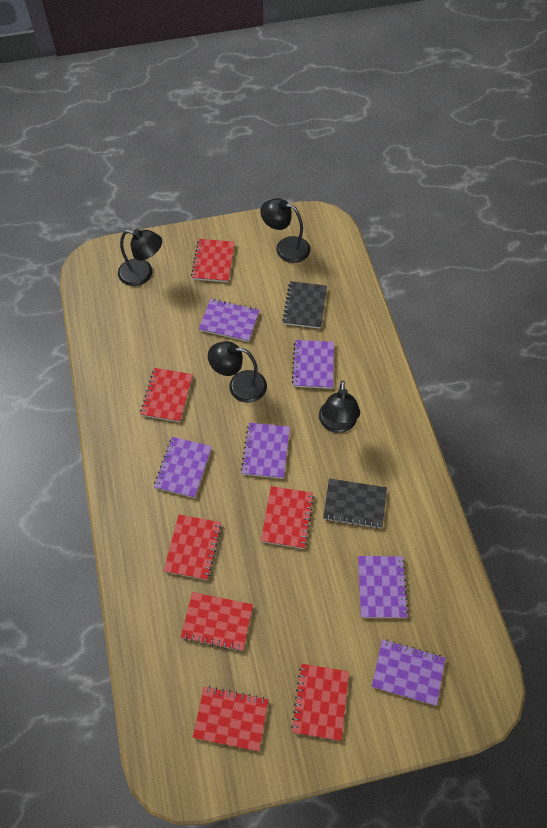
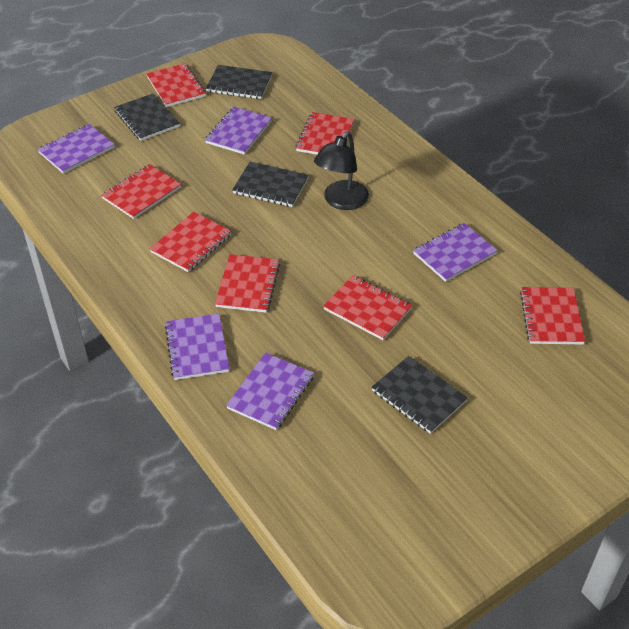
black lamp: 4 -> 1
black notebook: 2 -> 4
purple notebook: 6 -> 5

